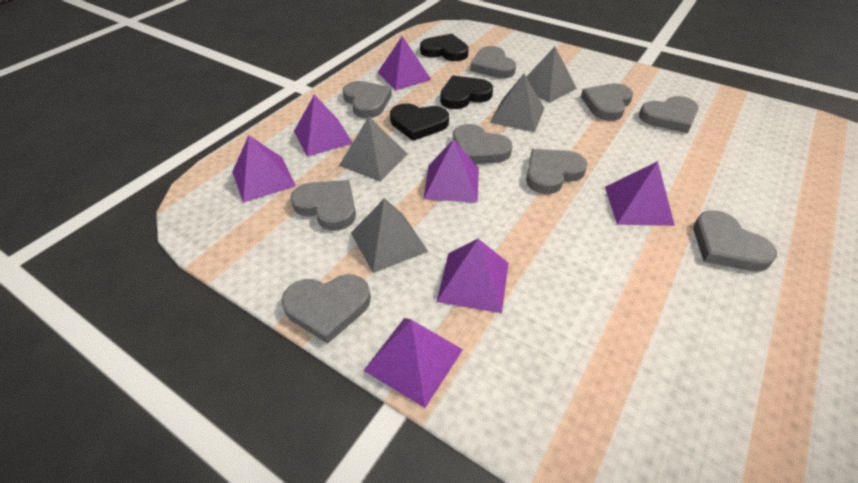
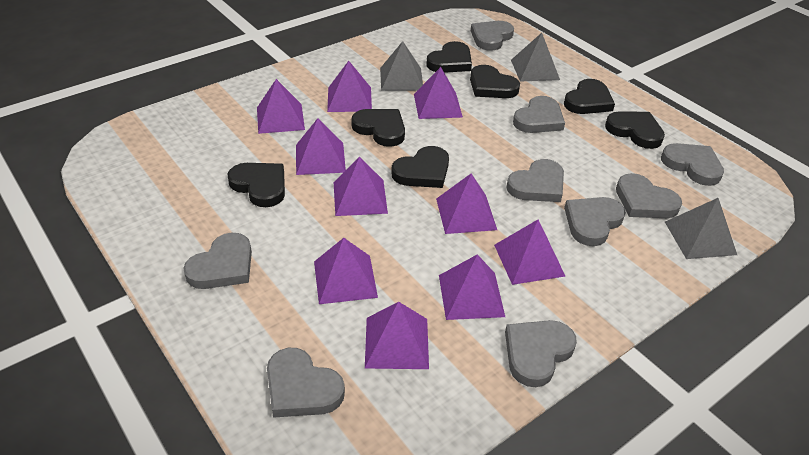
black heart: 3 -> 7
grey pyramid: 4 -> 3
purple pyramid: 7 -> 10

